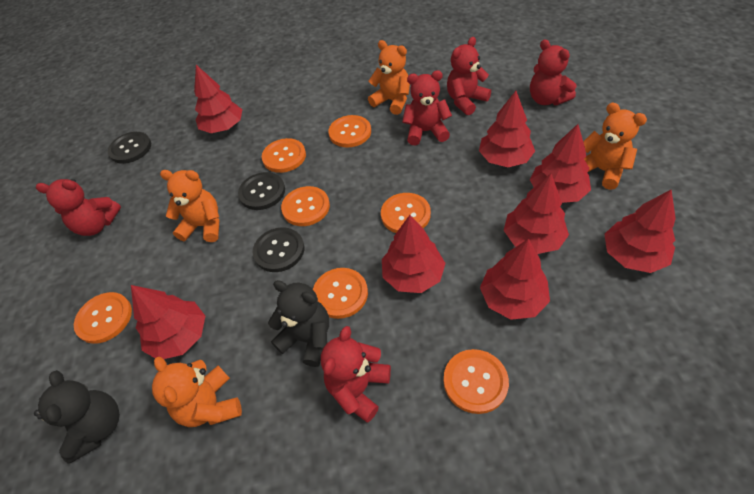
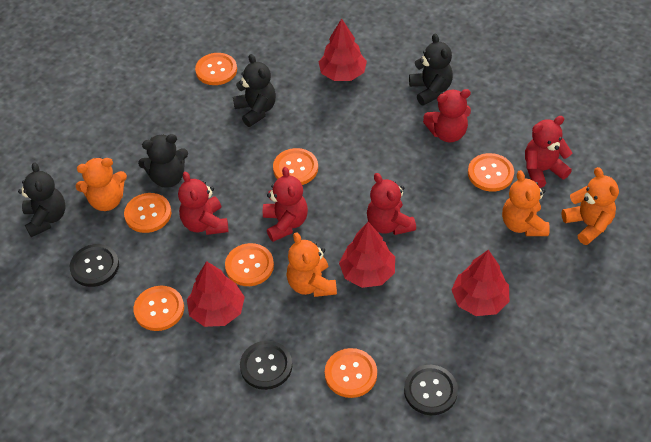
black teddy bear: 2 -> 4
red tree: 8 -> 4

